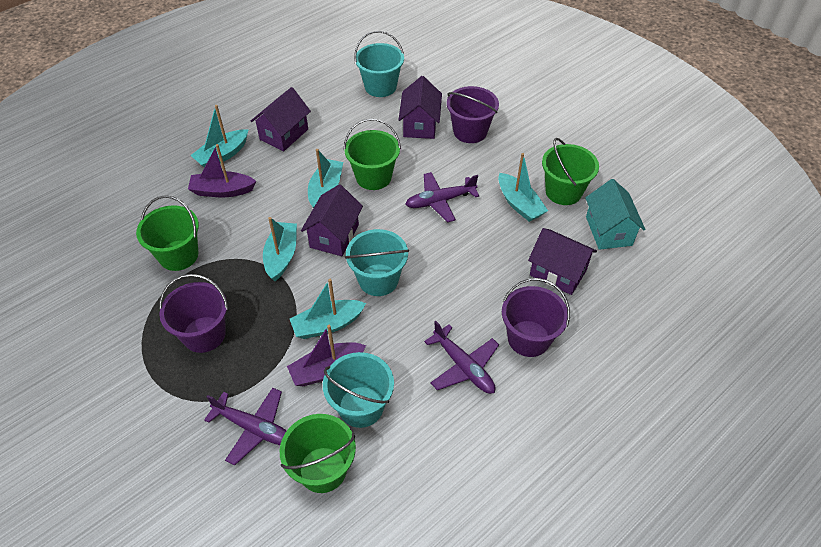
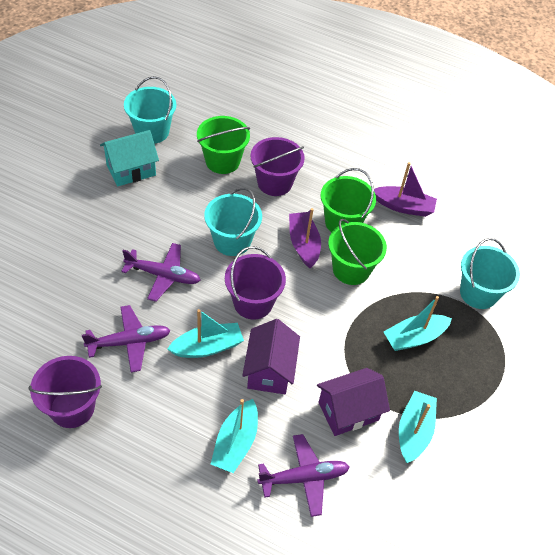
green bucket: 4 -> 3
purple house: 4 -> 2
turquoise boat: 5 -> 4

